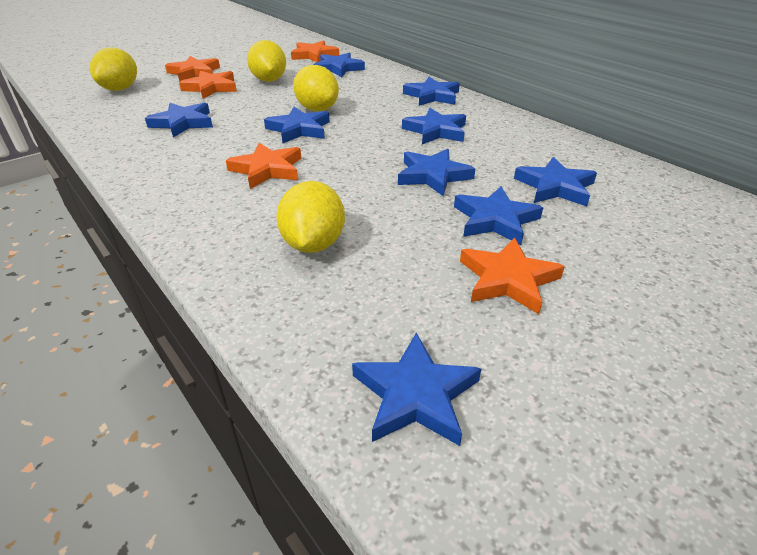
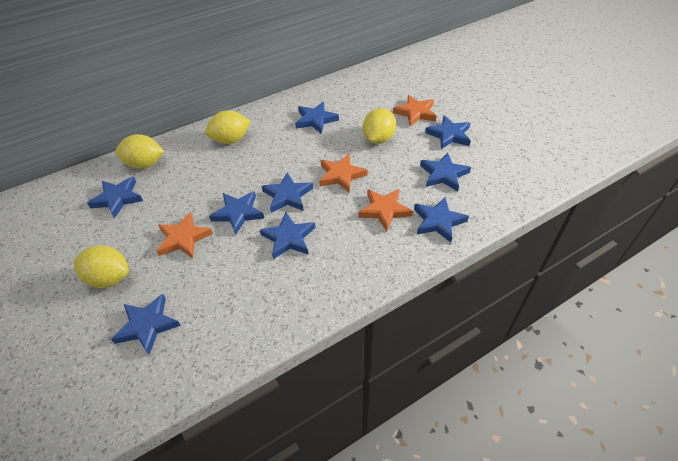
orange star: 5 -> 4

